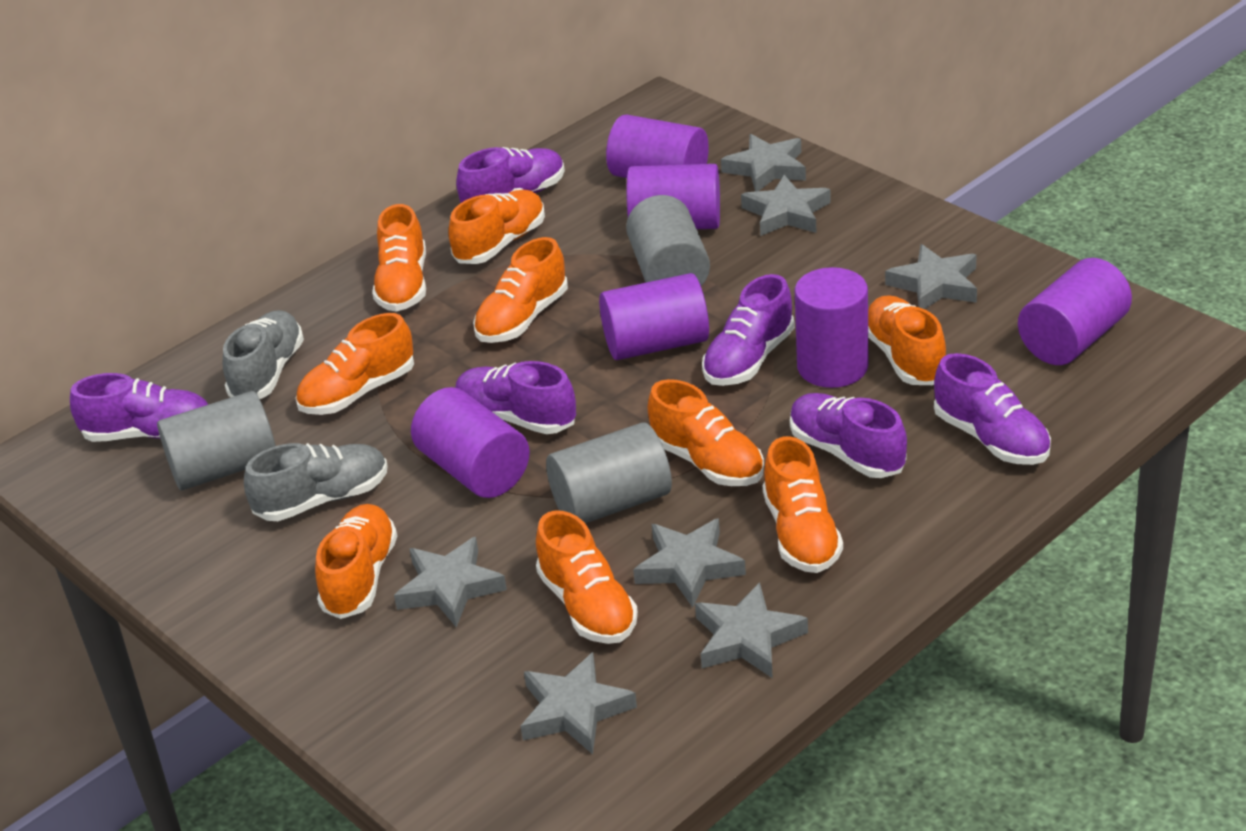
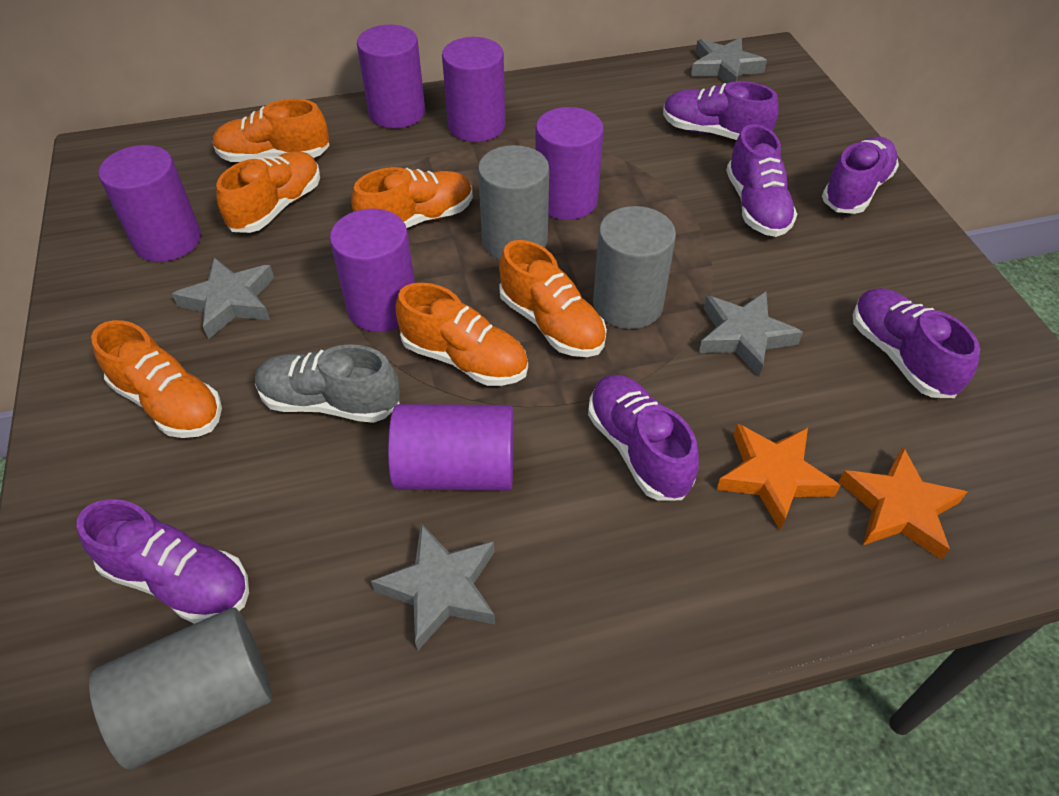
grey shoe: 2 -> 1
grey star: 7 -> 4
orange shoe: 9 -> 6
orange star: 0 -> 2

